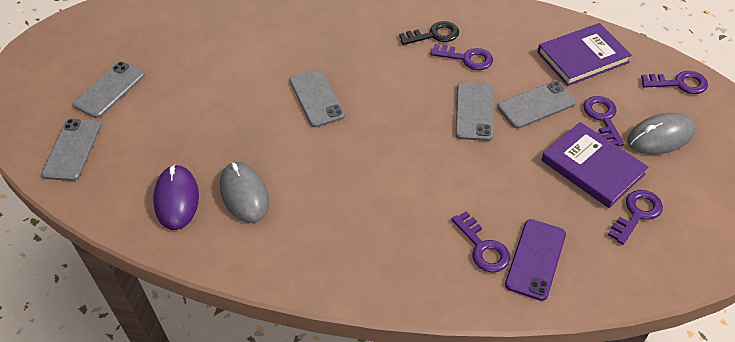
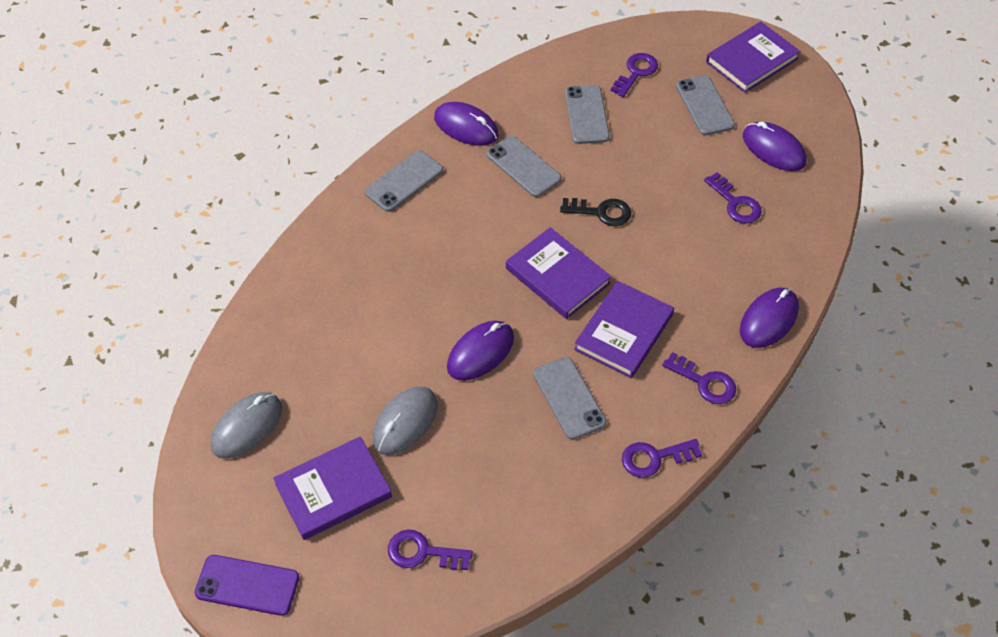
purple book: 2 -> 4
purple mouse: 1 -> 4

